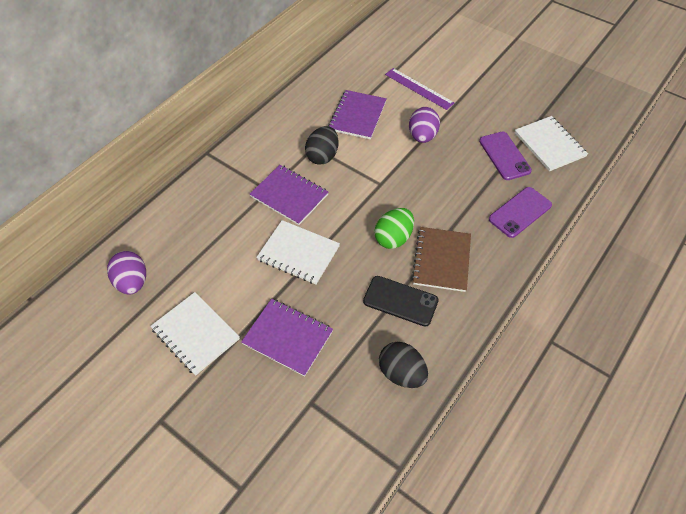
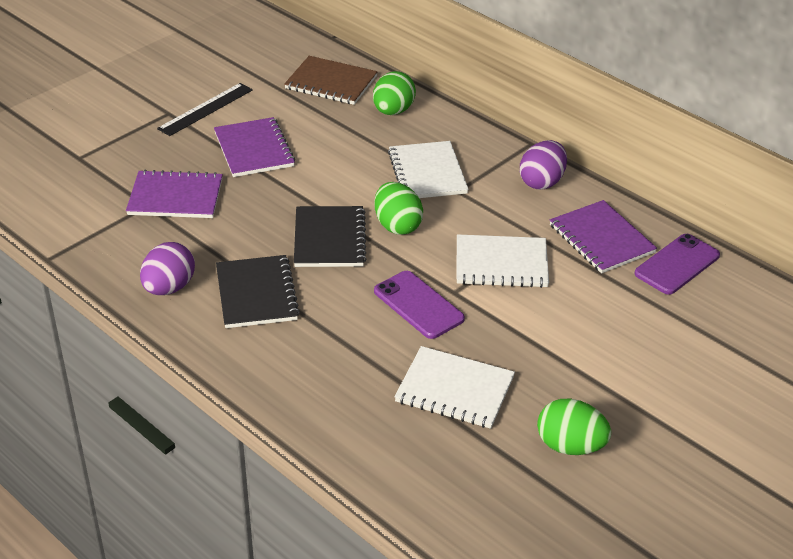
black egg: 2 -> 0
black notebook: 0 -> 2
black phone: 1 -> 0
black ruler: 0 -> 1
green egg: 1 -> 3
purple ruler: 1 -> 0

